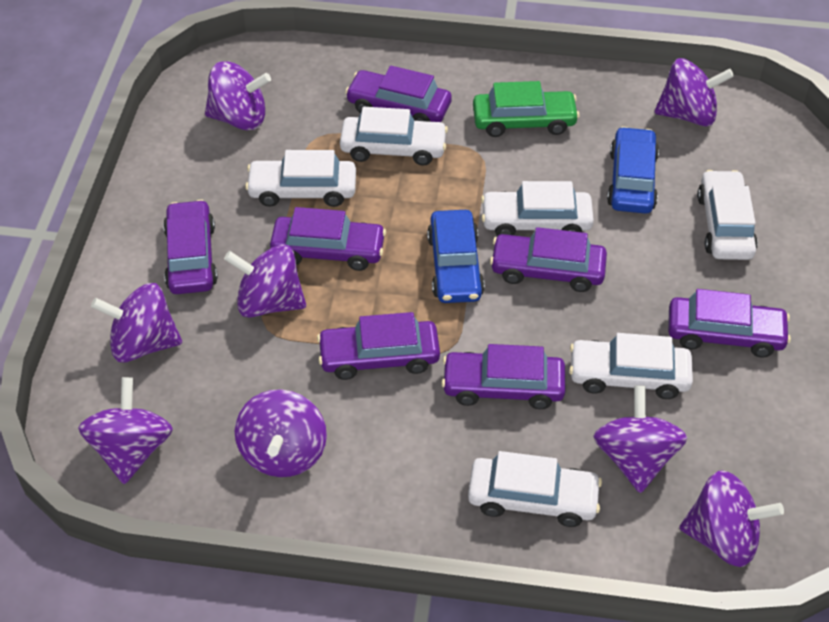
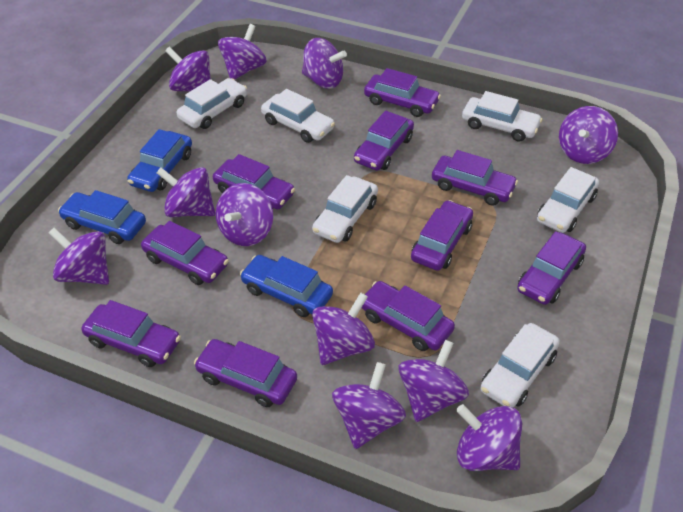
blue car: 2 -> 3
green car: 1 -> 0
purple car: 7 -> 10
purple spinning top: 8 -> 11

